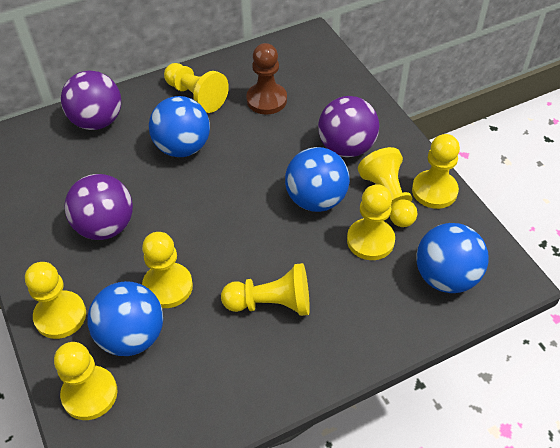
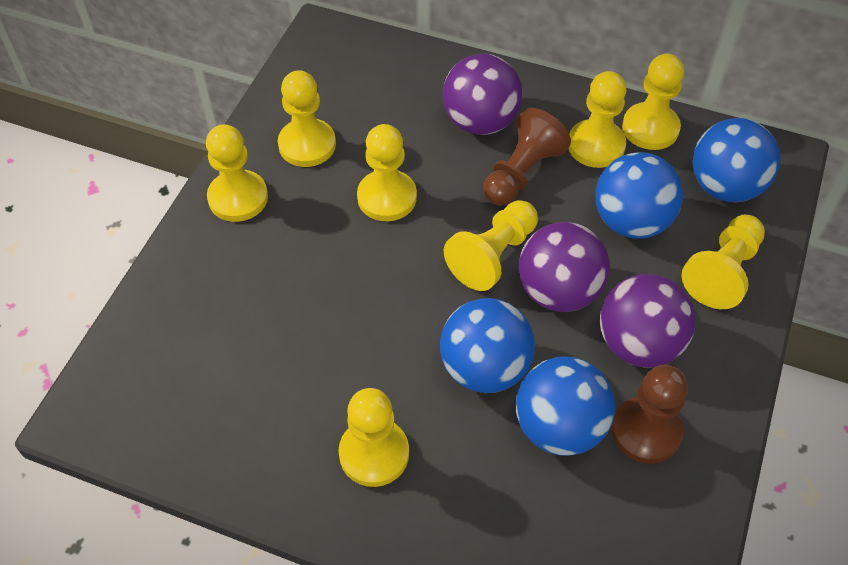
brown pawn: 1 -> 2

